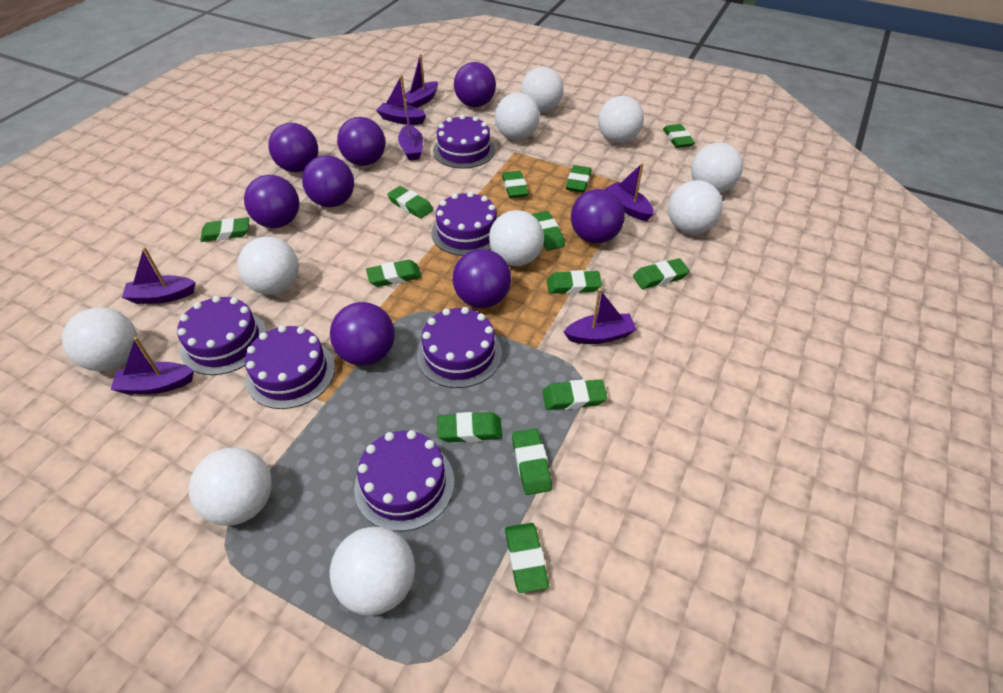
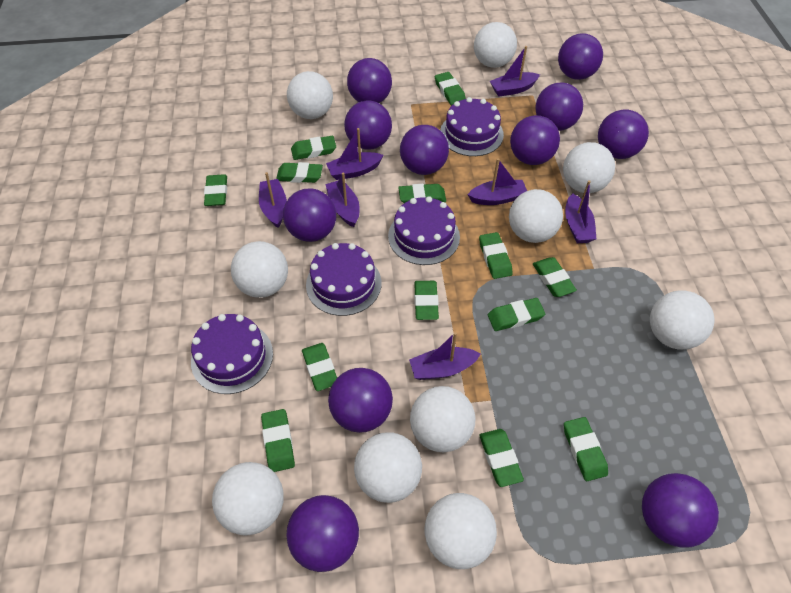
purple ball: 8 -> 11
purple cake: 6 -> 4

